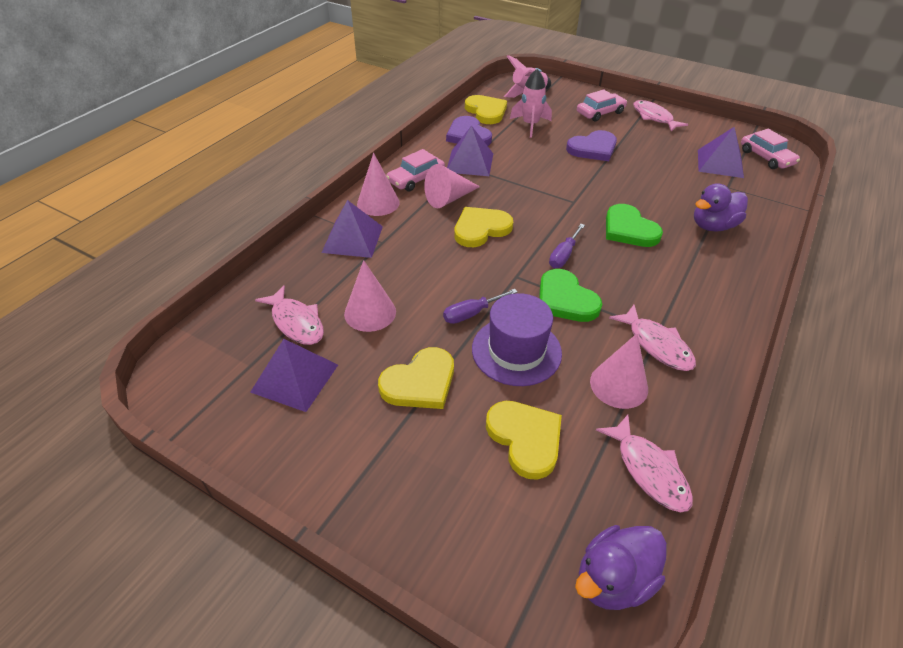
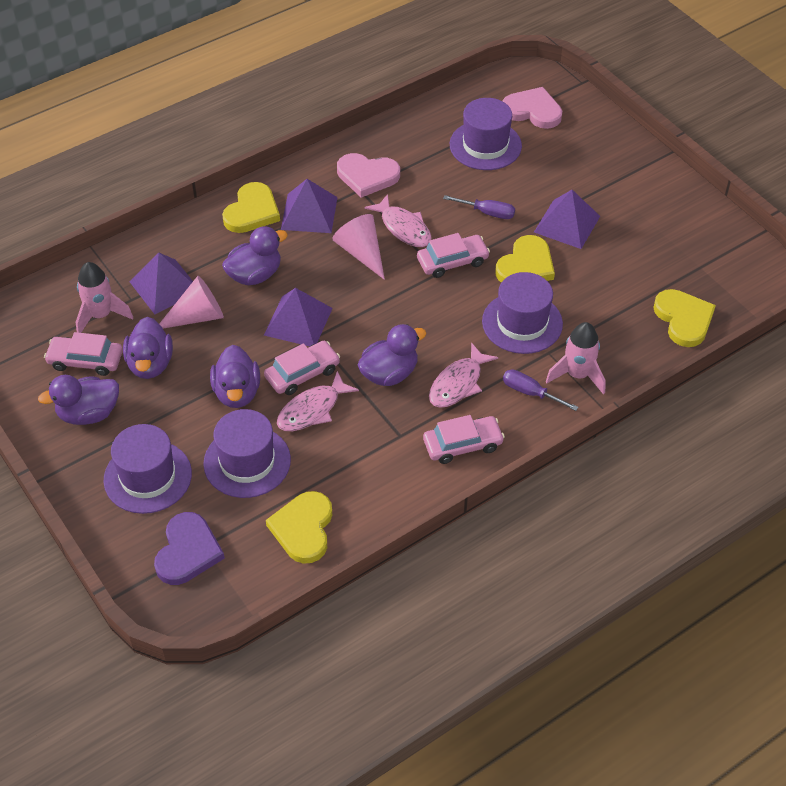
green heart: 2 -> 0
pink car: 3 -> 4
pink cone: 4 -> 2
pink fish: 4 -> 3
pink heart: 0 -> 2
purple duck: 2 -> 5
purple hat: 1 -> 4
purple heart: 2 -> 1

